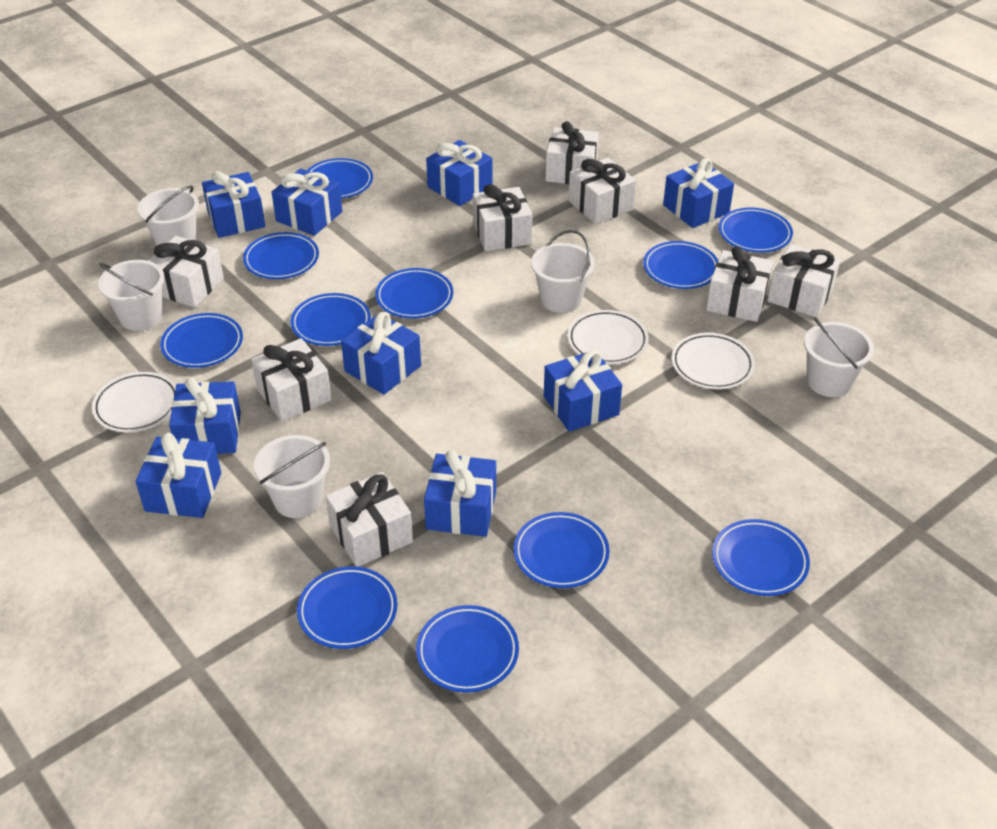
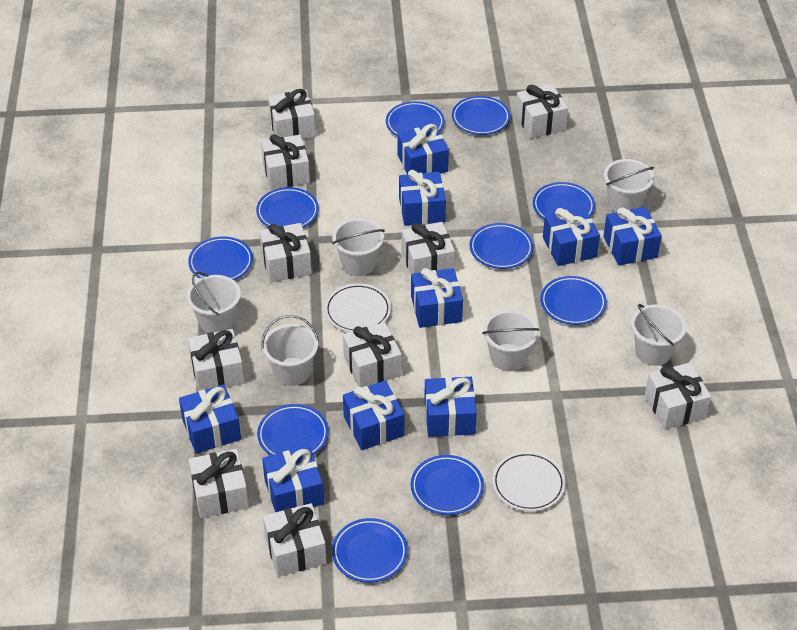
blue plate: 11 -> 10
white bucket: 5 -> 6
white gift: 8 -> 10
white plate: 3 -> 2

